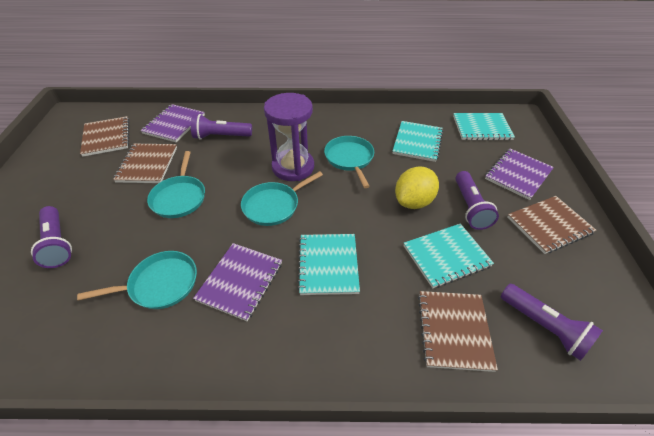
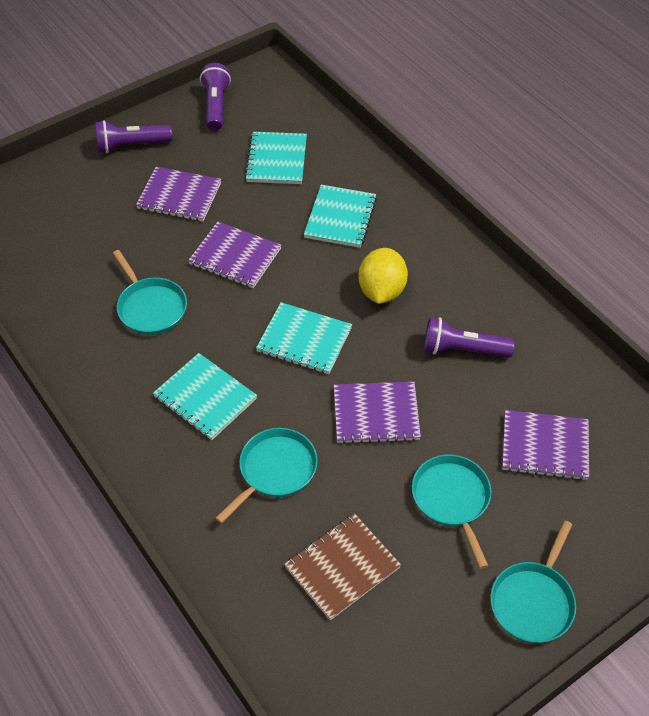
brown notebook: 4 -> 1
purple flashlight: 4 -> 3
purple hourglass: 1 -> 0
purple notebook: 3 -> 4

